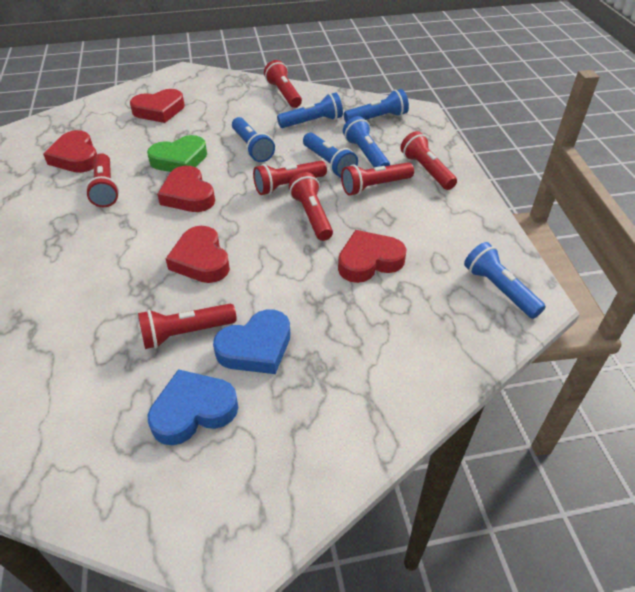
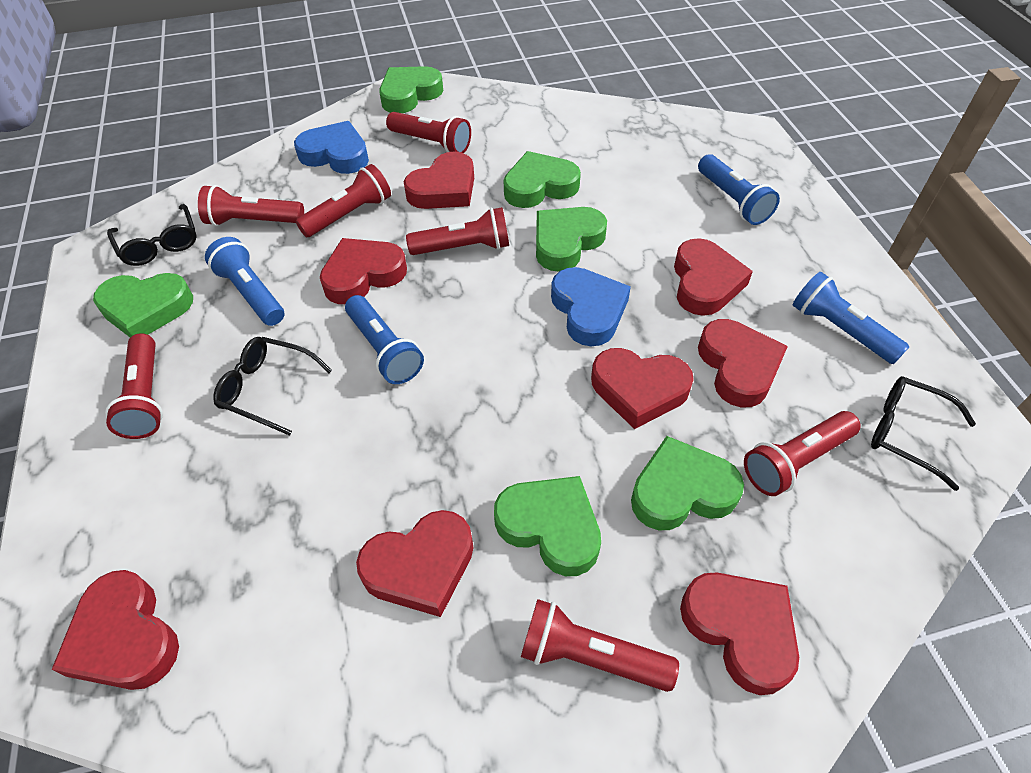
black glasses: 0 -> 3
blue flashlight: 6 -> 4
green heart: 1 -> 6
red heart: 5 -> 8

